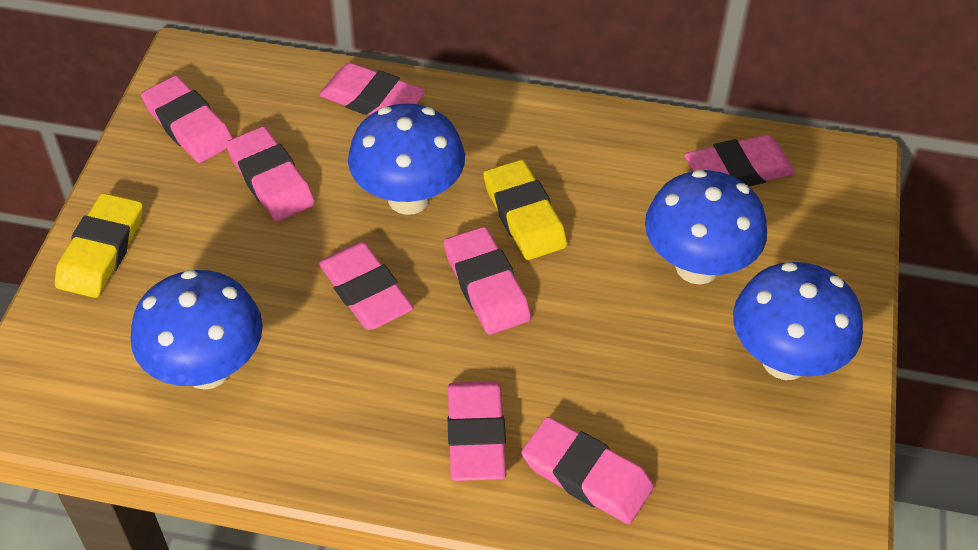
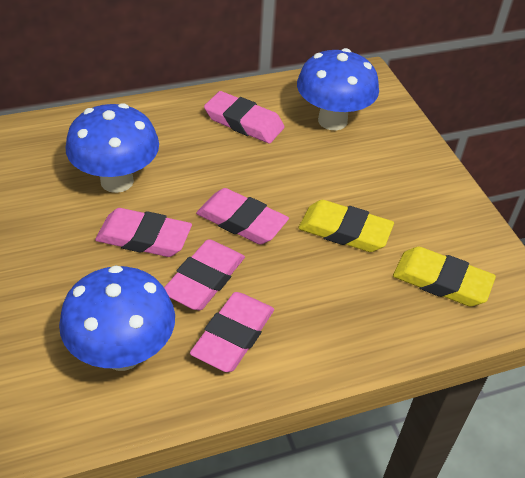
blue mushroom: 4 -> 3
pink eraser: 8 -> 5

